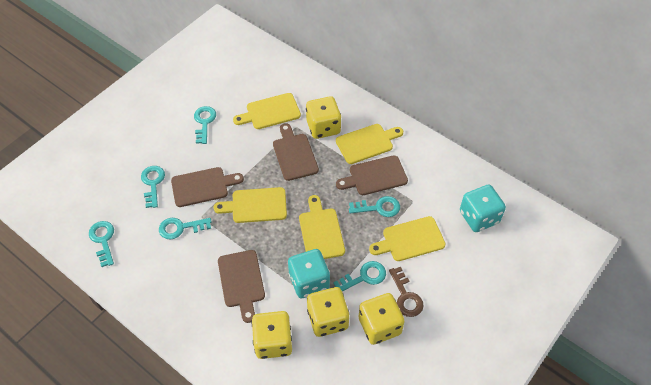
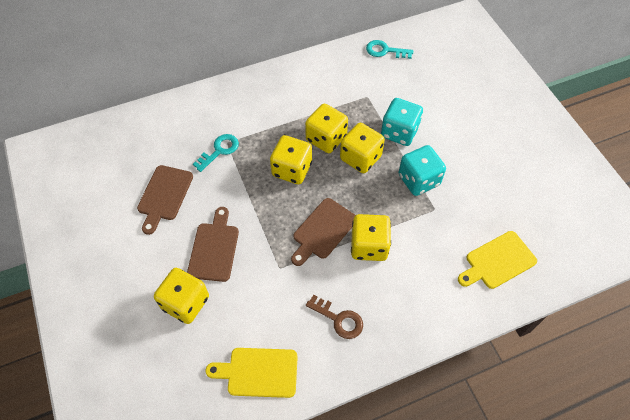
brown cutting board: 4 -> 3
turquoise key: 6 -> 2
yellow cutting board: 5 -> 2
yellow dice: 4 -> 5

